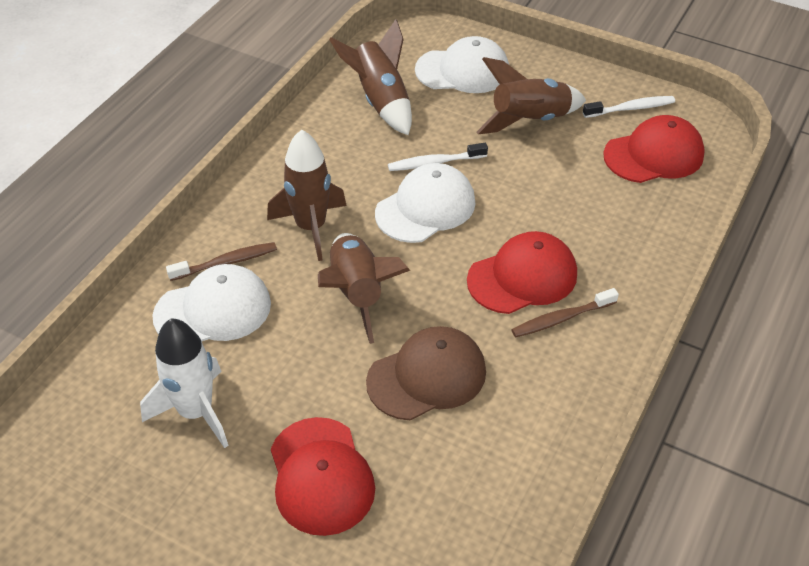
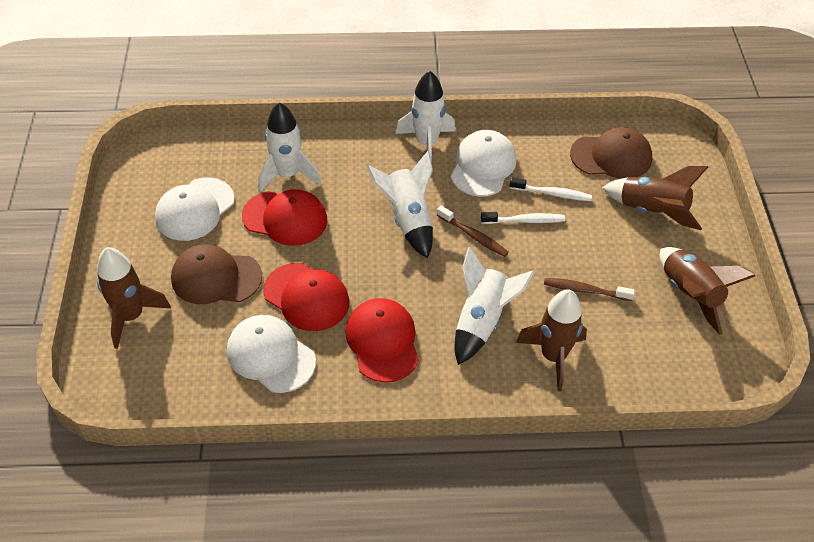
brown cap: 1 -> 2
white rocket: 1 -> 4

